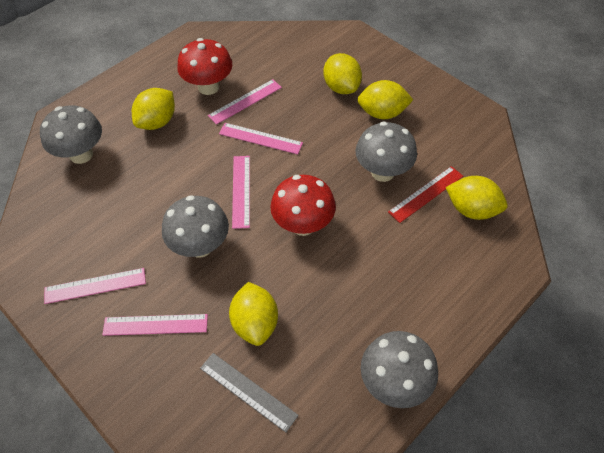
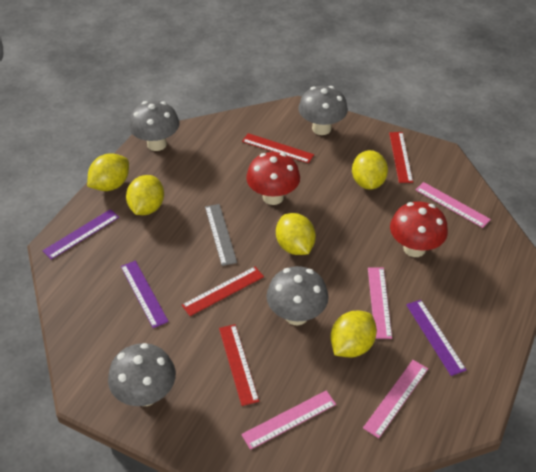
pink ruler: 5 -> 4
purple ruler: 0 -> 3
red ruler: 1 -> 4

